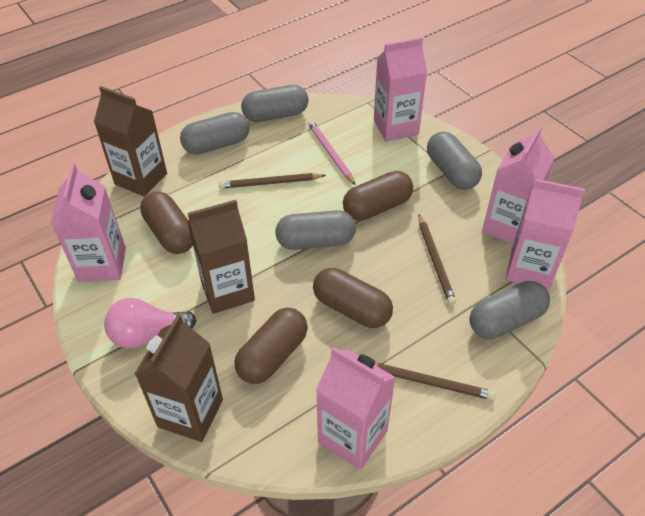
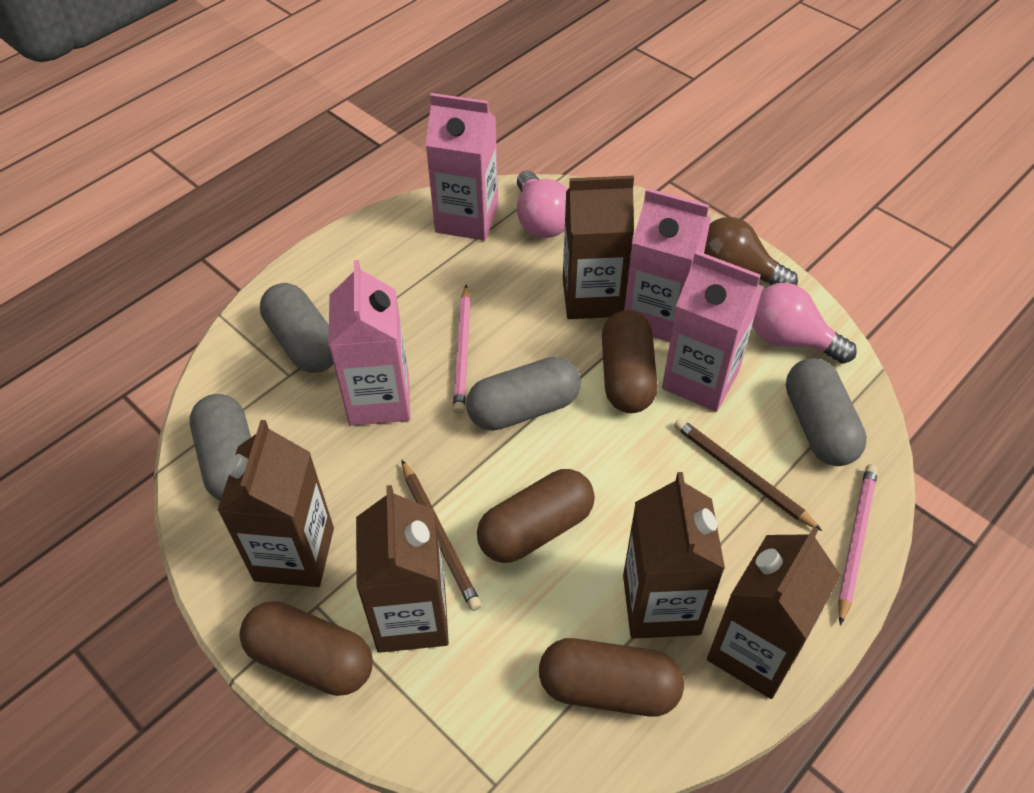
brown carton: 3 -> 5
brown light bulb: 0 -> 1
brown pencil: 3 -> 2
grey capsule: 5 -> 4
pink carton: 5 -> 4
pink light bulb: 1 -> 2
pink pencil: 1 -> 2

